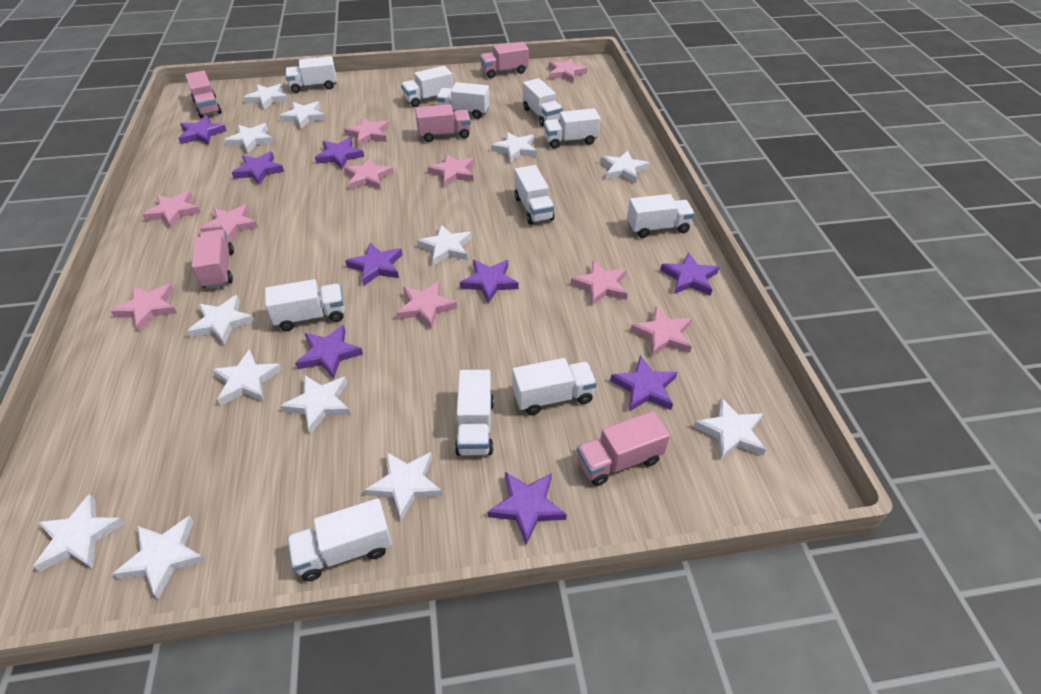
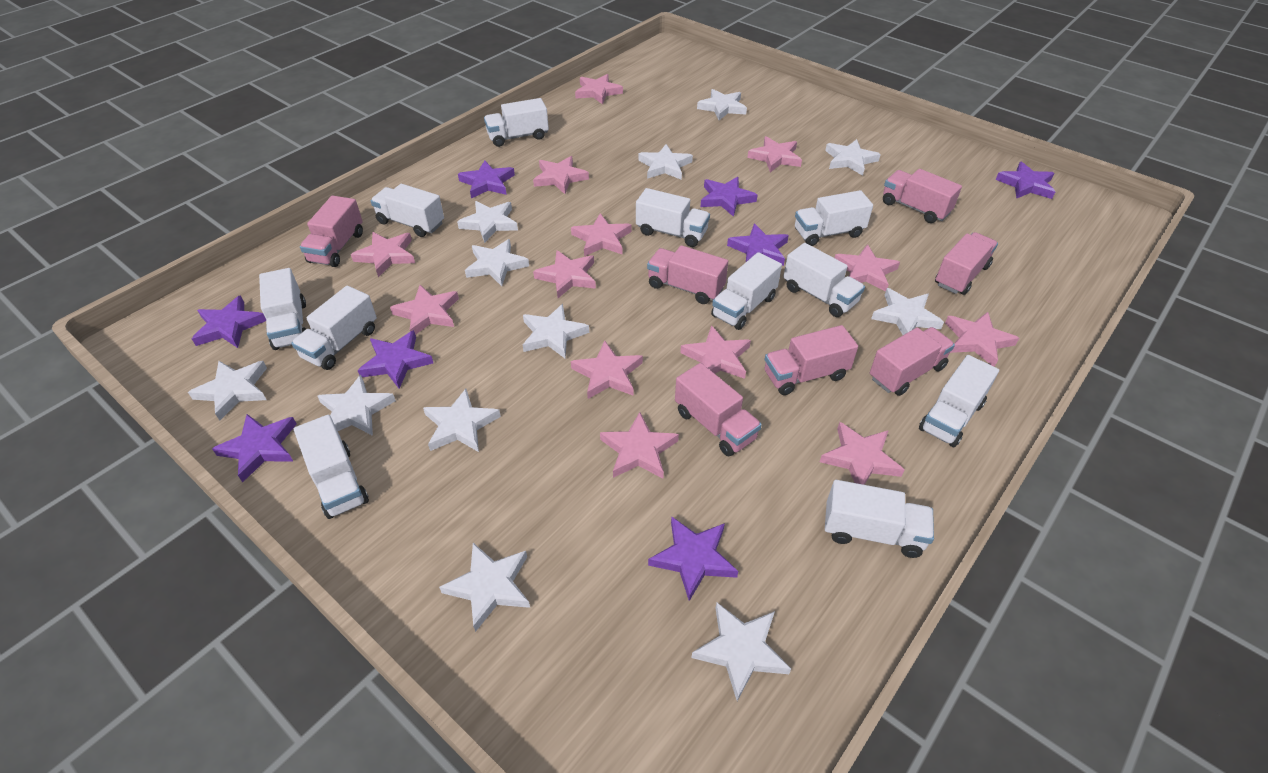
pink star: 10 -> 13
pink truck: 5 -> 7
purple star: 9 -> 8
white star: 13 -> 12

